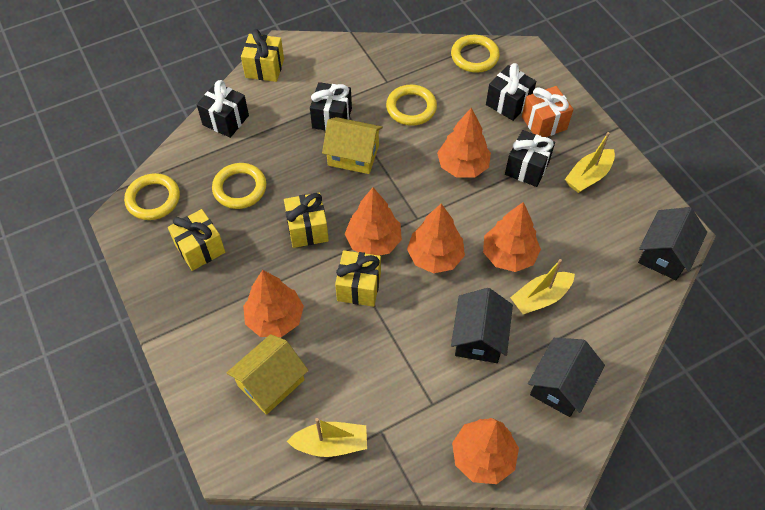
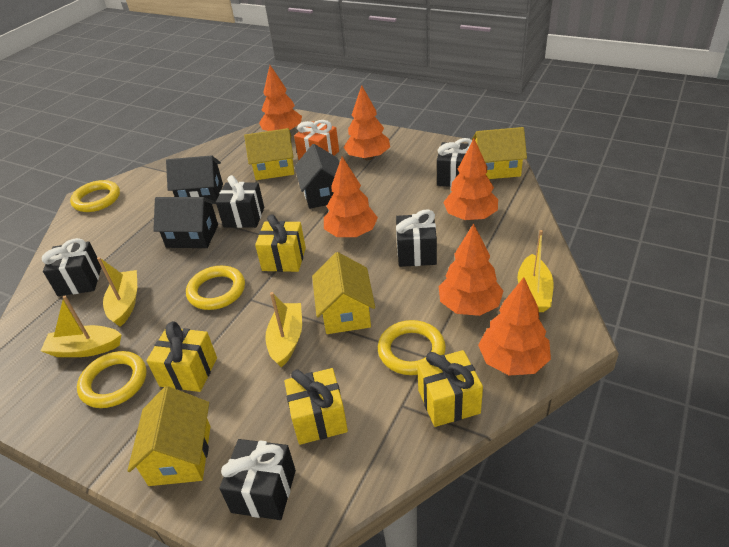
black gift: 4 -> 5
yellow boat: 3 -> 4
yellow house: 2 -> 4

